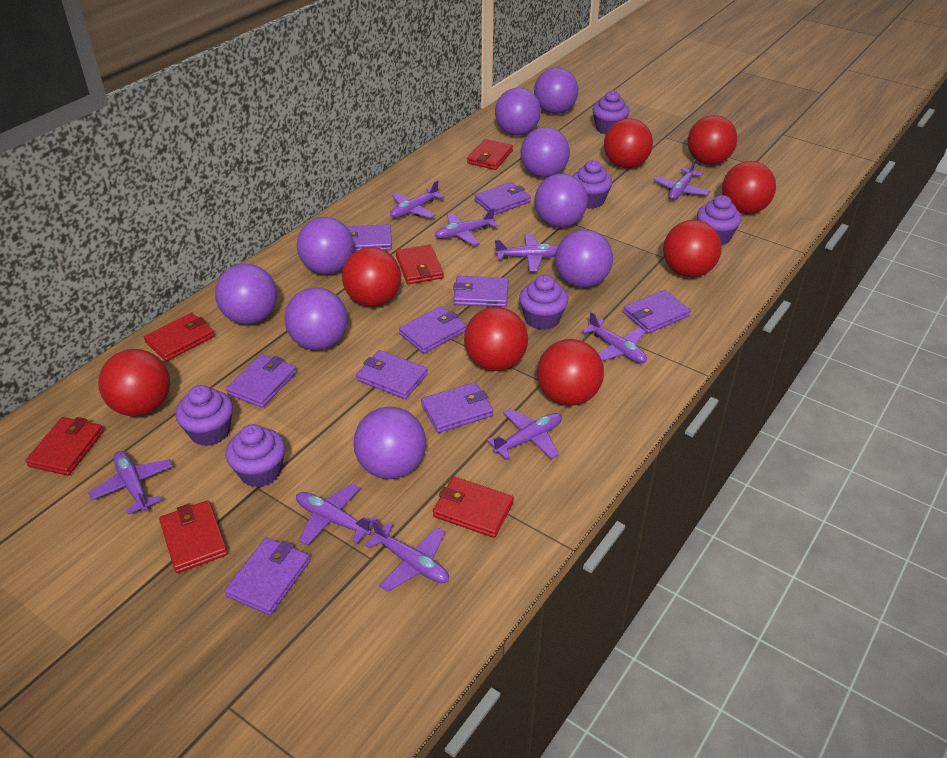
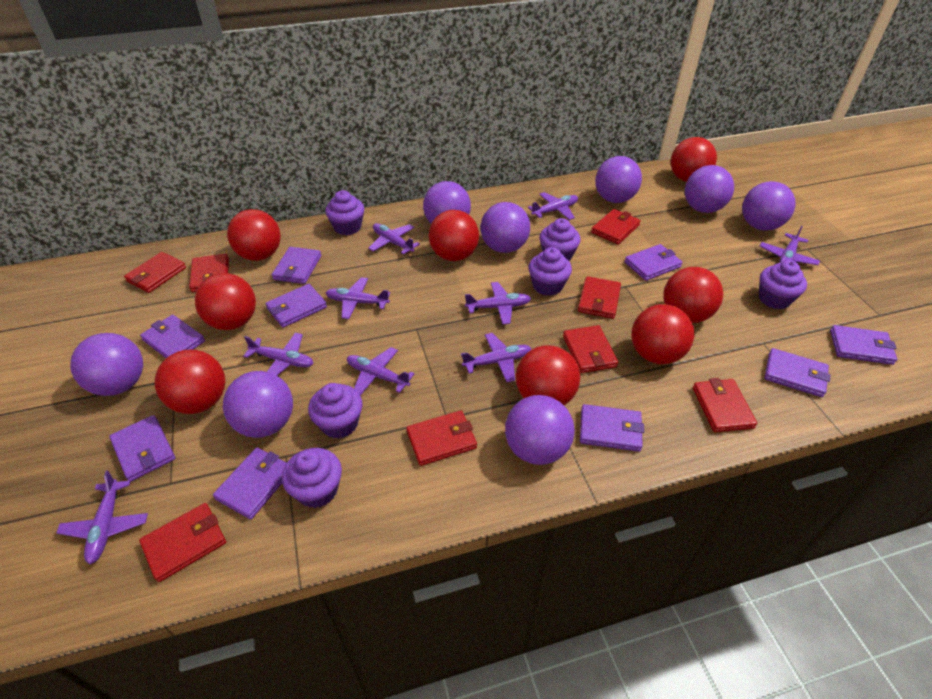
purple ball: 9 -> 8
red wallet: 6 -> 8

